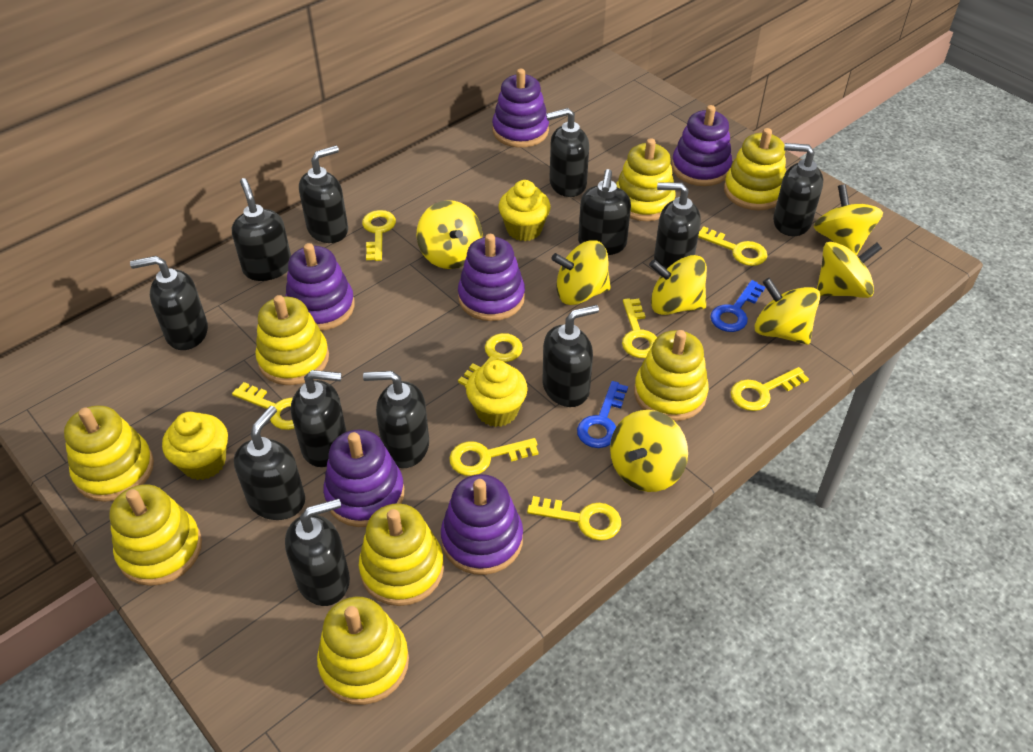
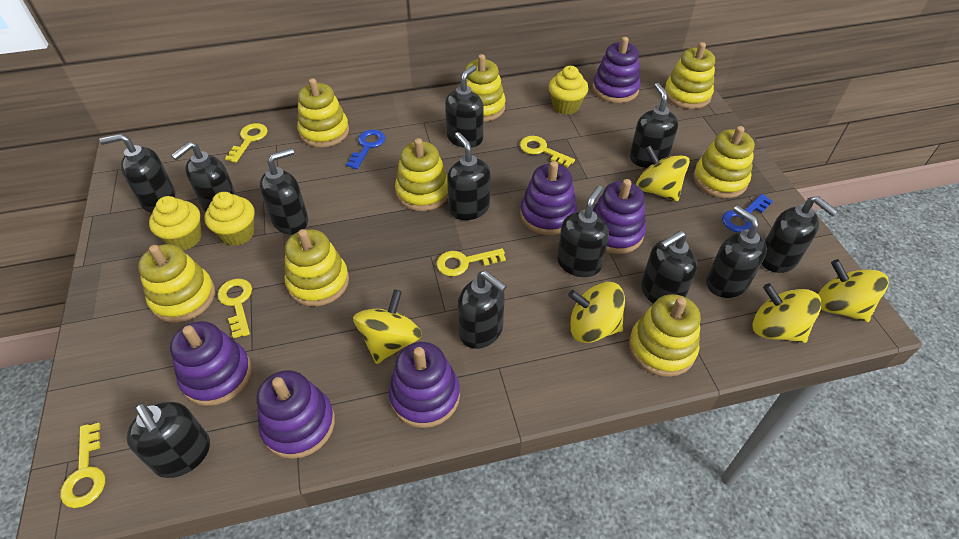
yellow key: 8 -> 5
yellow spinning top: 7 -> 5

